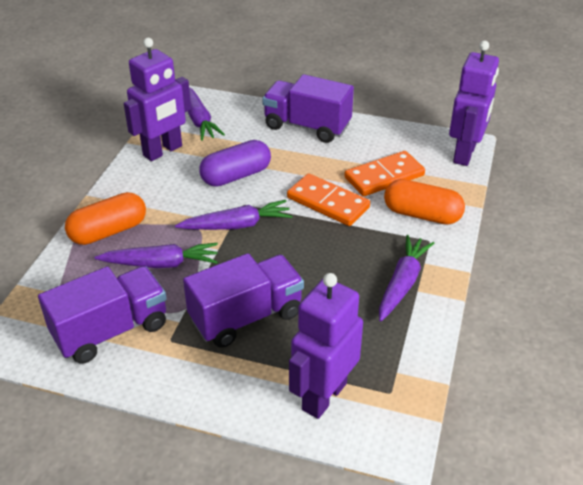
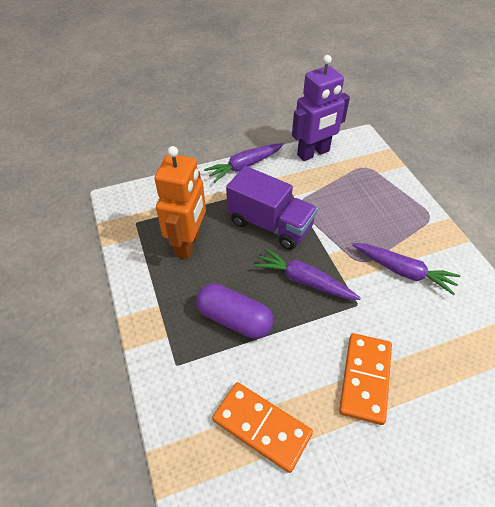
orange capsule: 2 -> 0
orange robot: 0 -> 1
purple carrot: 4 -> 3
purple robot: 3 -> 1
purple truck: 3 -> 1

